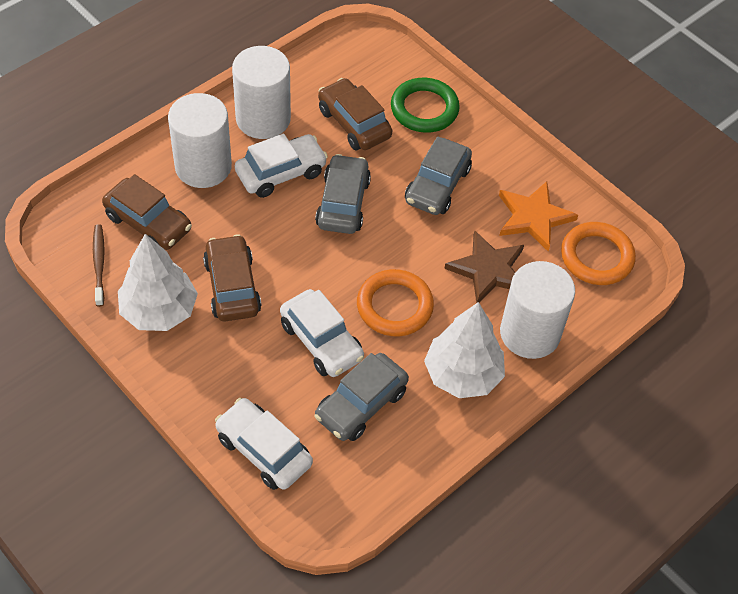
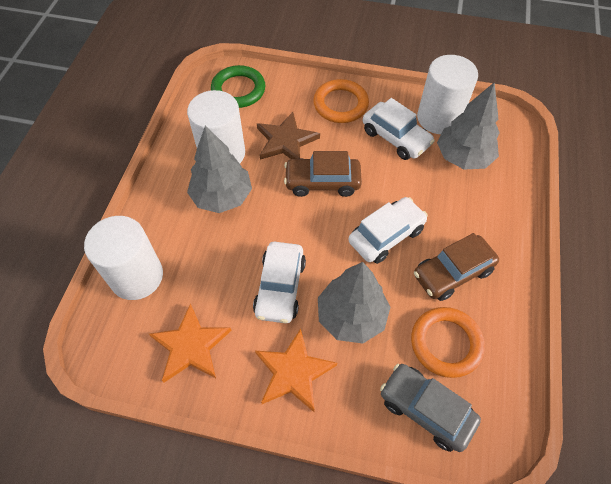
brown car: 3 -> 2
brown toothbrush: 1 -> 0
grey car: 3 -> 1
grey tree: 0 -> 3
orange star: 1 -> 2
white tree: 2 -> 0

